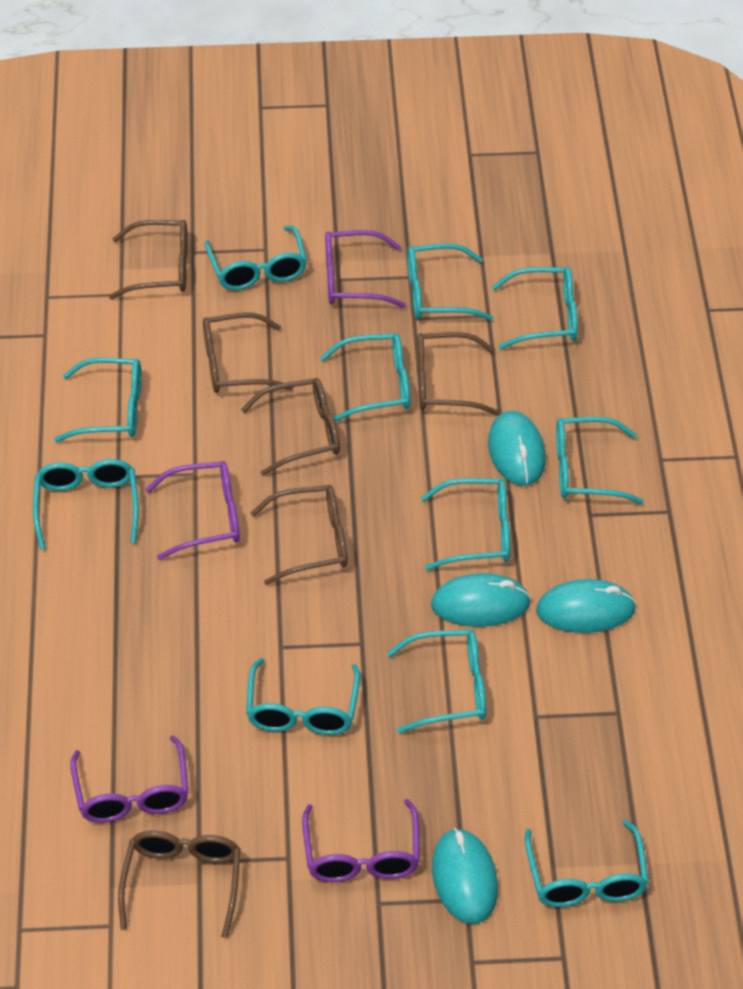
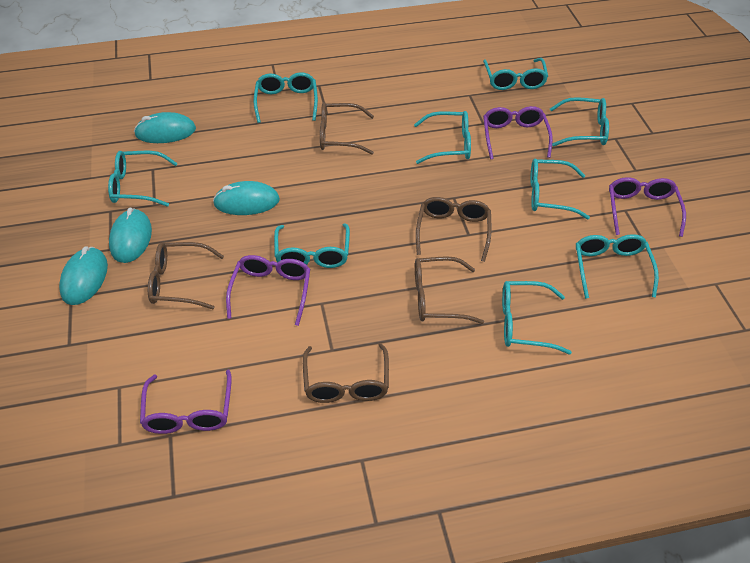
brown glasses: 6 -> 5
turquoise glasses: 11 -> 9

